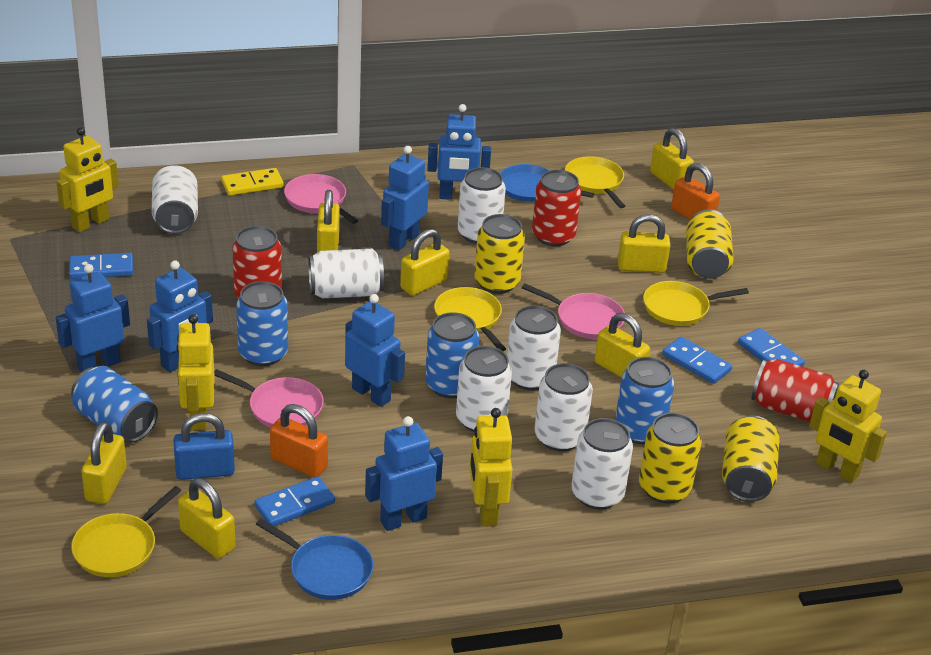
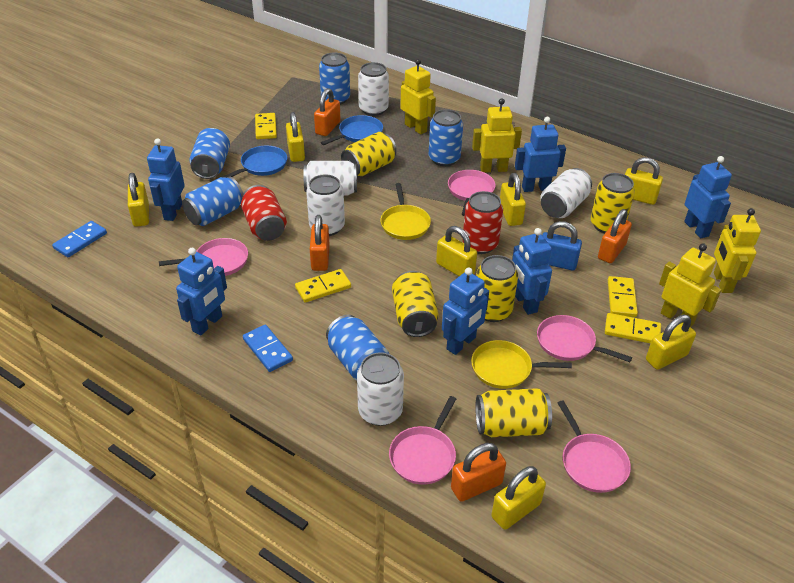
blue can: 4 -> 5
blue domino: 4 -> 2
orange padlock: 2 -> 4
pink pan: 3 -> 5
red can: 3 -> 2
white can: 7 -> 5
yellow can: 4 -> 5
yellow domino: 1 -> 4
yellow pan: 4 -> 2

